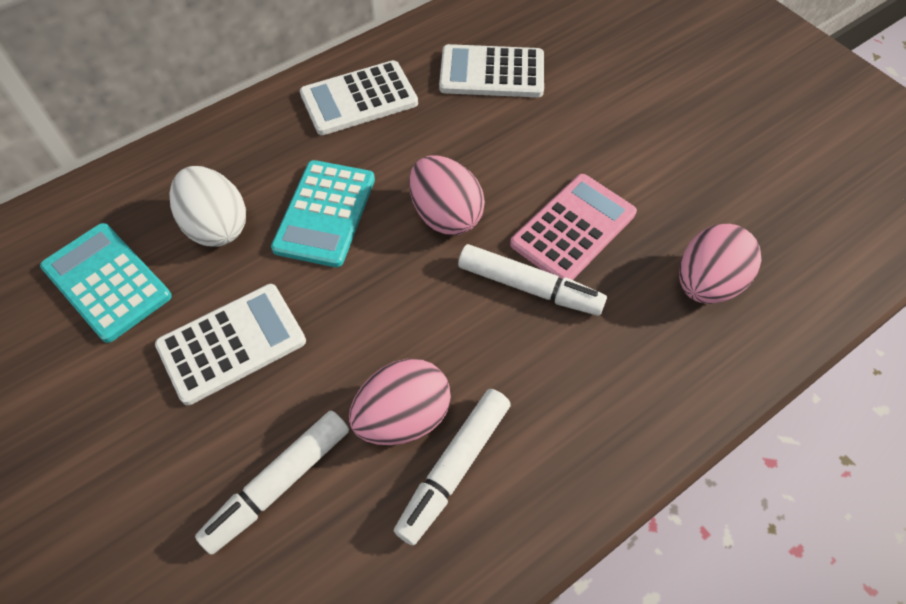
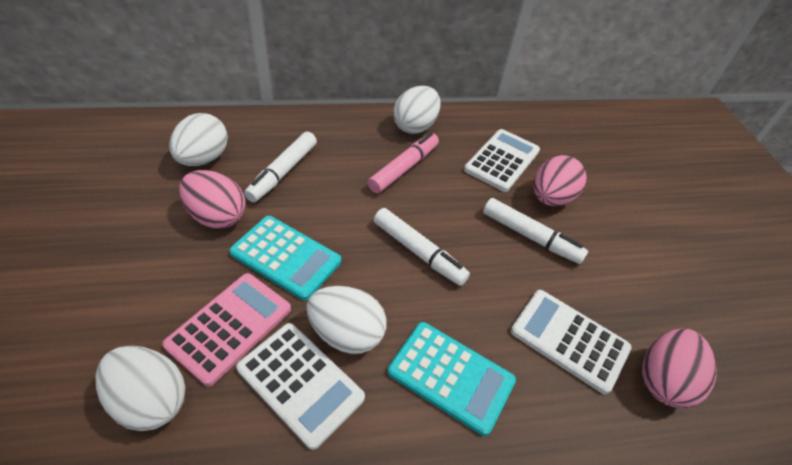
pink marker: 0 -> 1
white egg: 1 -> 4

